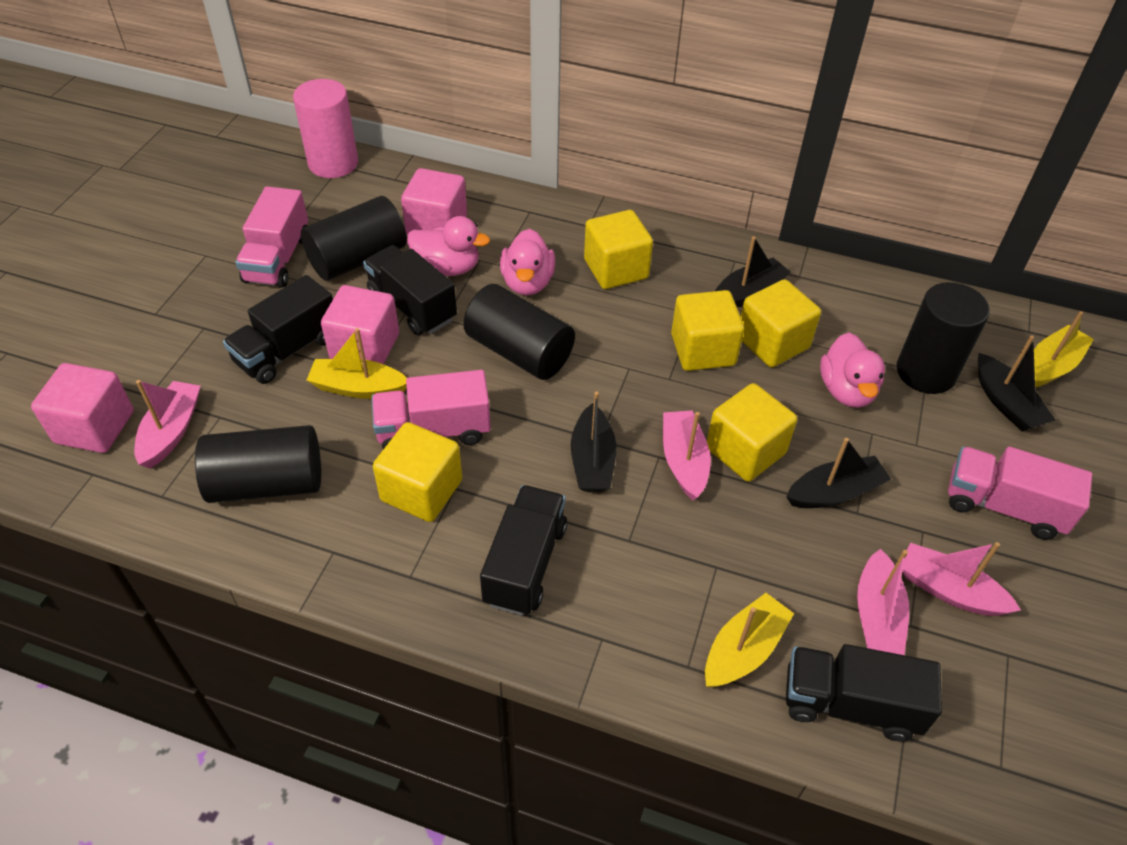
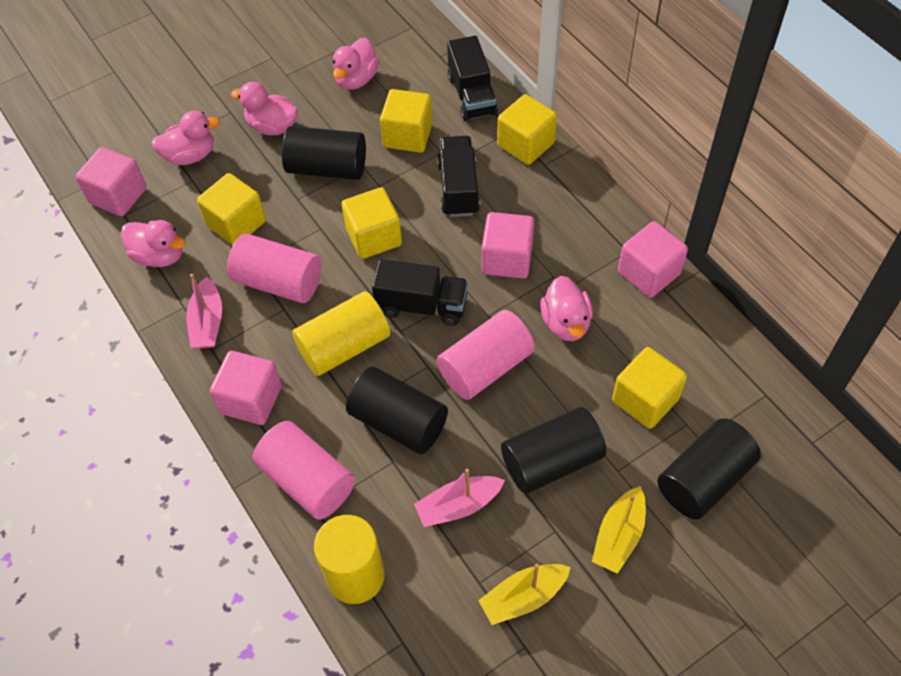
black boat: 4 -> 0
black truck: 4 -> 3
pink boat: 4 -> 2
pink cube: 3 -> 4
pink cylinder: 1 -> 3
pink duck: 3 -> 5
pink truck: 3 -> 0
yellow boat: 3 -> 2
yellow cylinder: 0 -> 2

